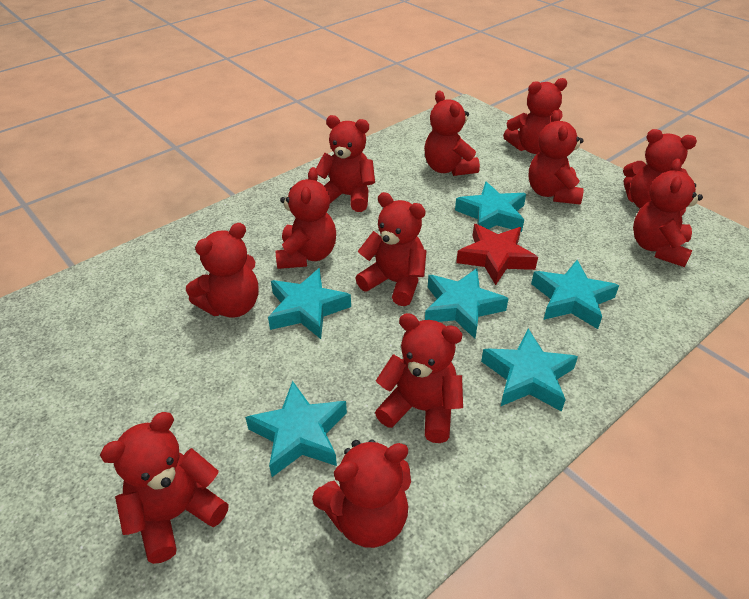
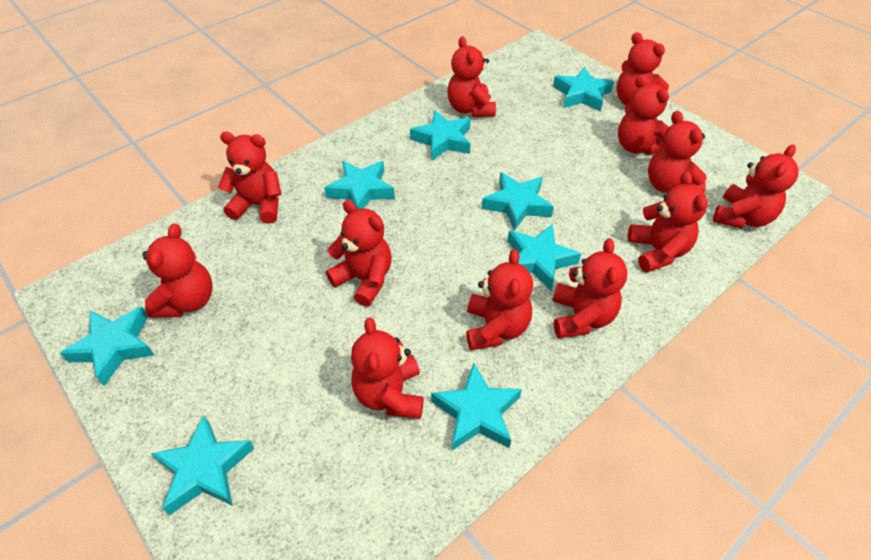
red star: 1 -> 0
turquoise star: 6 -> 8

